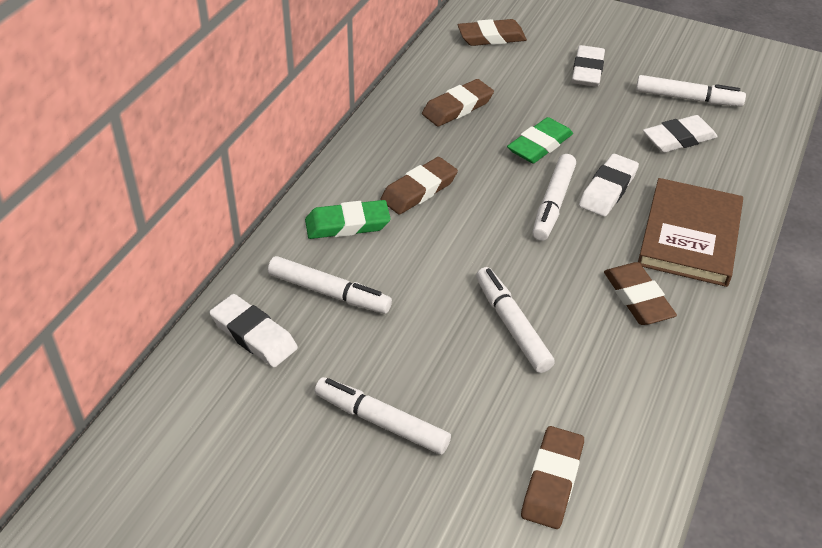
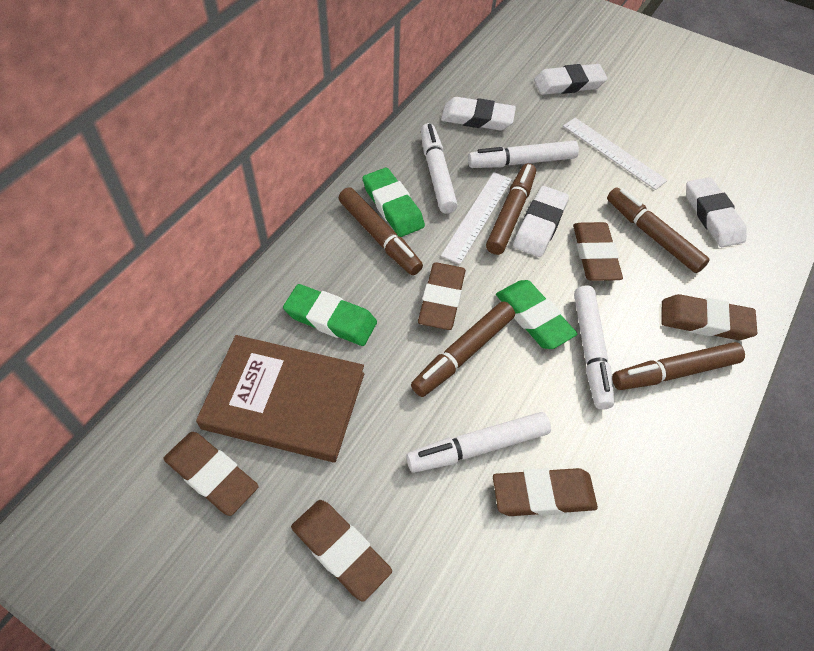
brown eraser: 5 -> 6
brown marker: 0 -> 5
green eraser: 2 -> 3
white marker: 5 -> 4
white ruler: 0 -> 2

